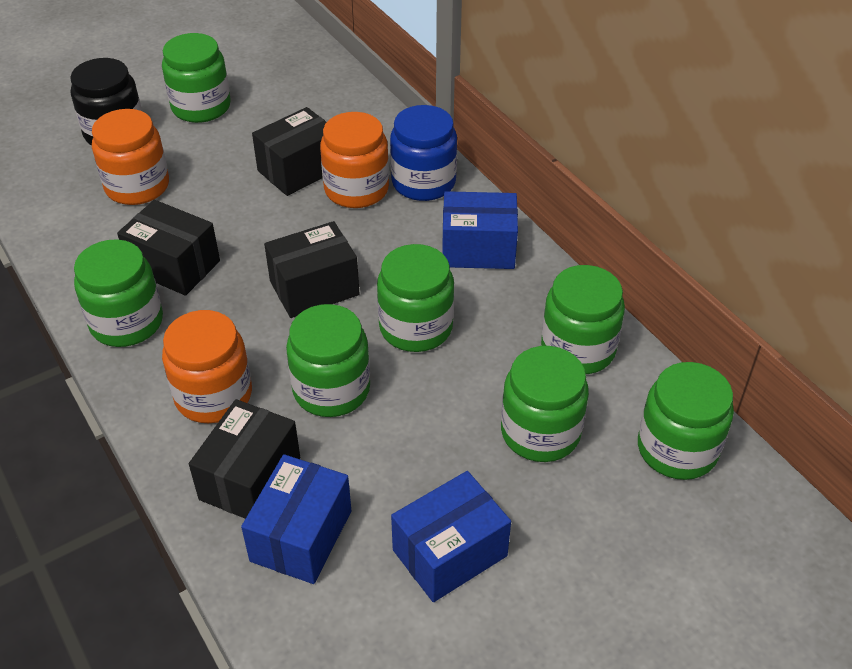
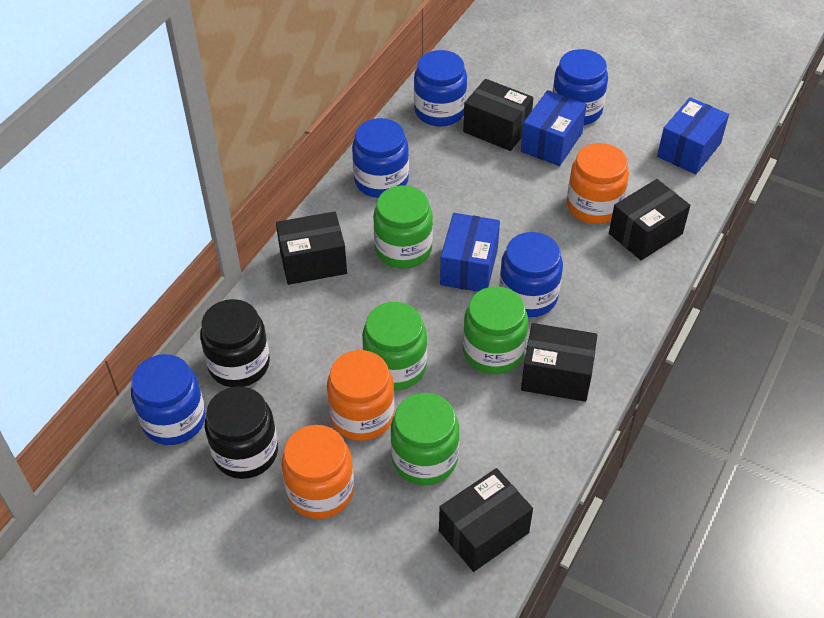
black box: 4 -> 5
black jar: 1 -> 2
blue jar: 1 -> 5
green jar: 7 -> 4

